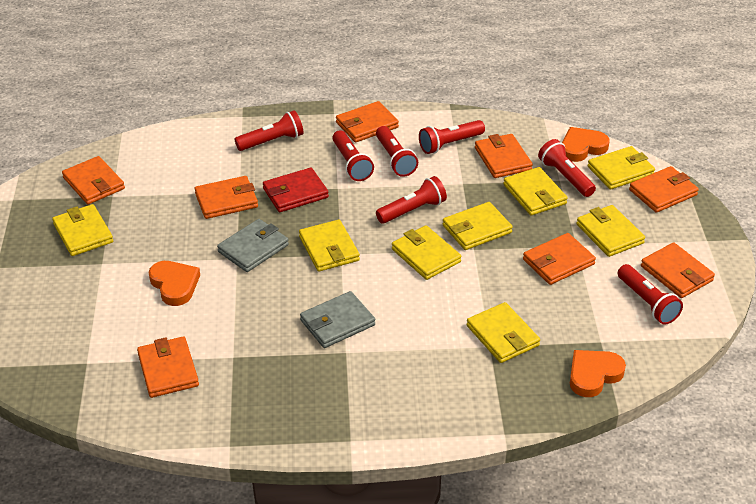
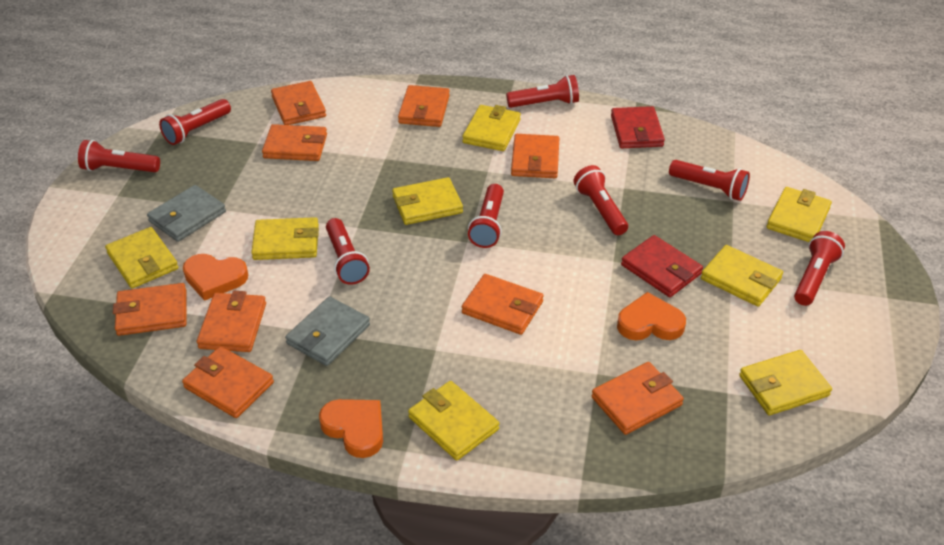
orange wallet: 8 -> 9
red flashlight: 7 -> 8
red wallet: 1 -> 2

